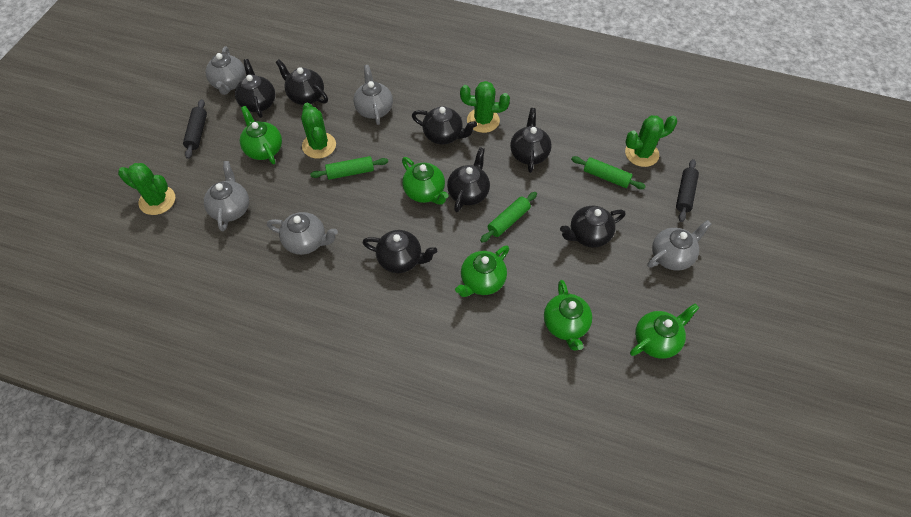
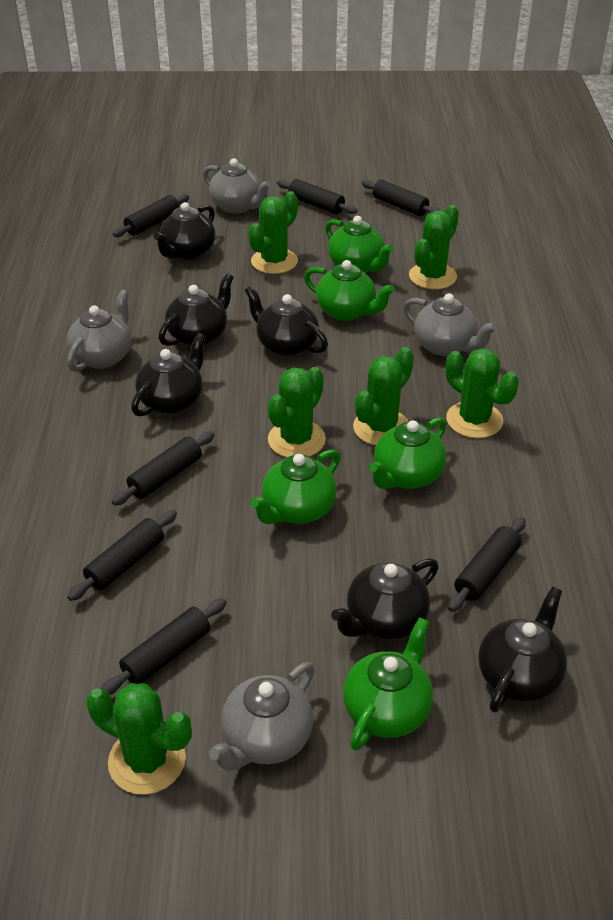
black rolling pin: 2 -> 7
black teapot: 7 -> 6
green cactus: 4 -> 6
green rolling pin: 3 -> 0
grey teapot: 5 -> 4

